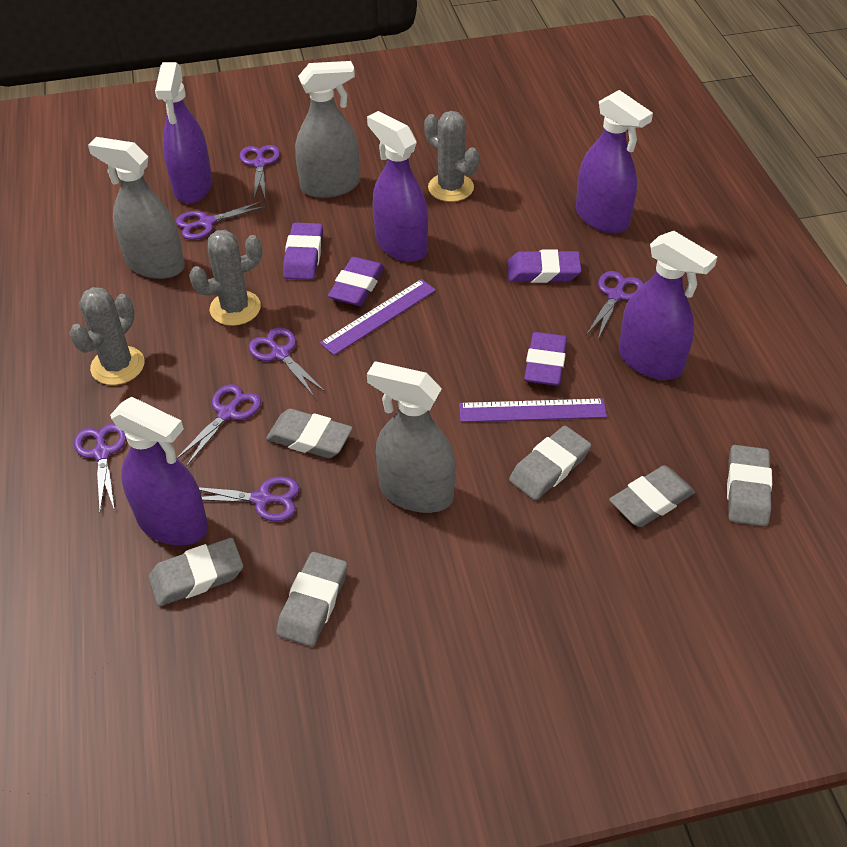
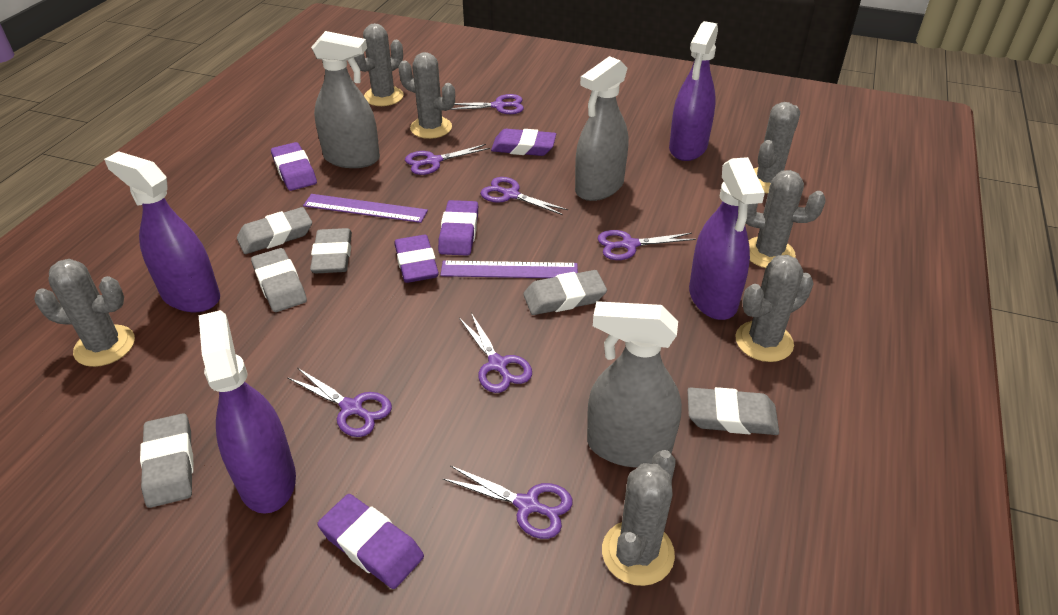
grey cactus: 3 -> 7
purple eraser: 4 -> 5
purple spray bottle: 5 -> 4

